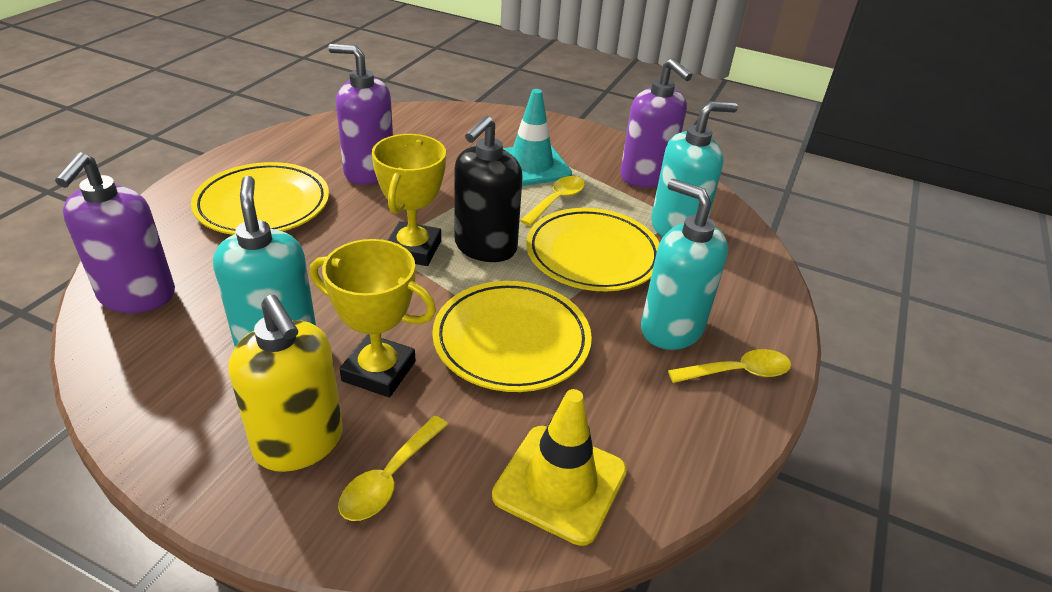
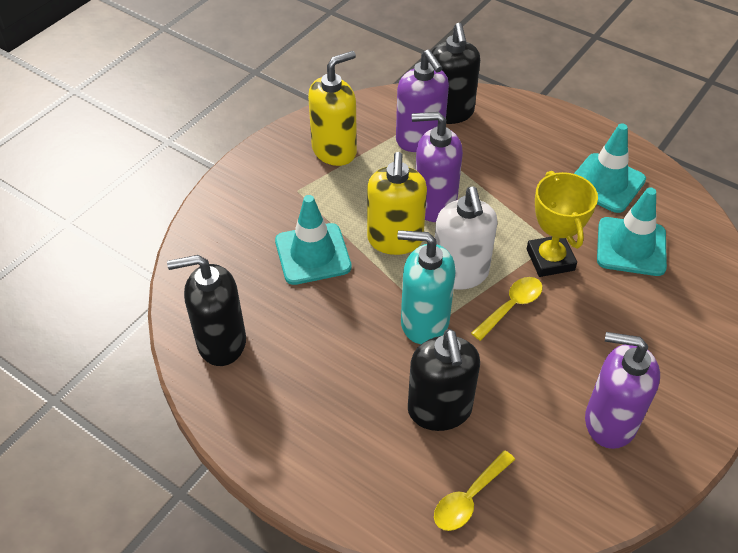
black soap dispenser: 1 -> 3
turquoise soap dispenser: 3 -> 1
turquoise traffic cone: 1 -> 3
white soap dispenser: 0 -> 1
yellow plate: 3 -> 0
yellow soap dispenser: 1 -> 2
yellow spoon: 3 -> 2
yellow traffic cone: 1 -> 0
yellow trophy: 2 -> 1

